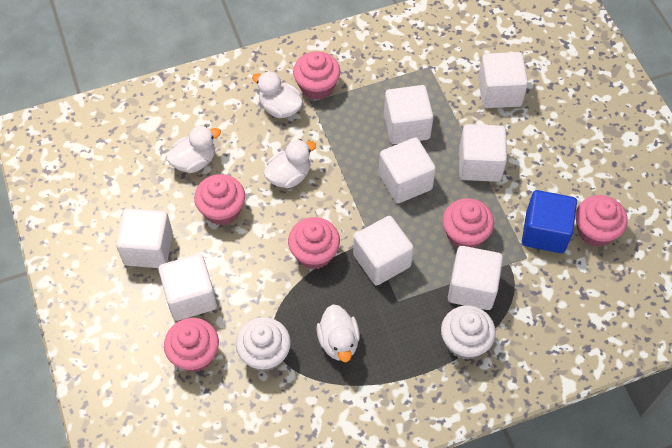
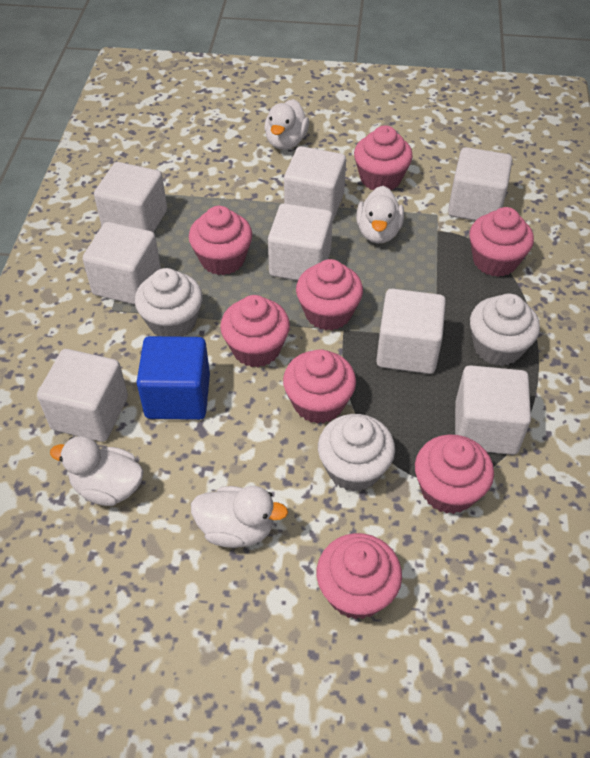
pink cupcake: 6 -> 8
white cupcake: 2 -> 3

